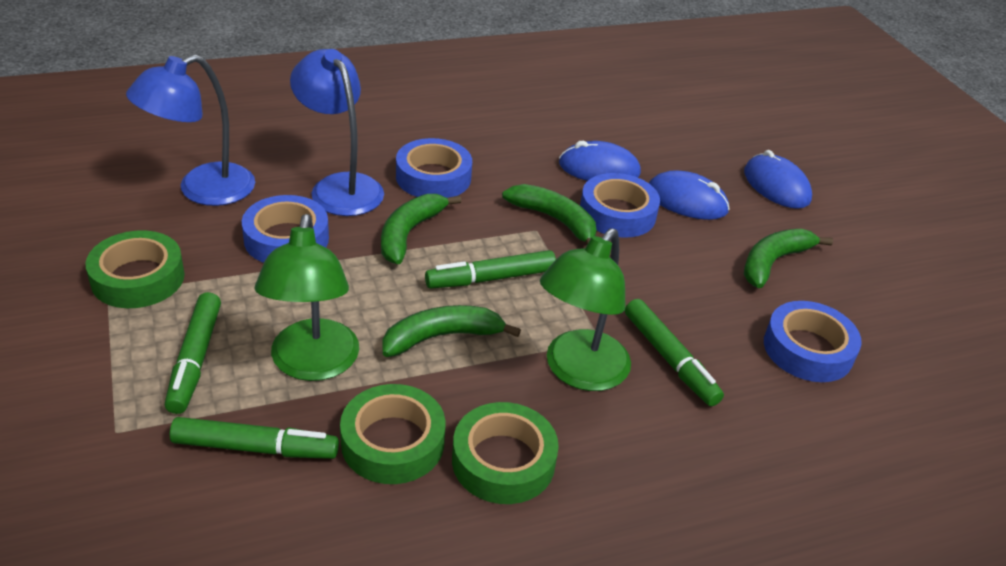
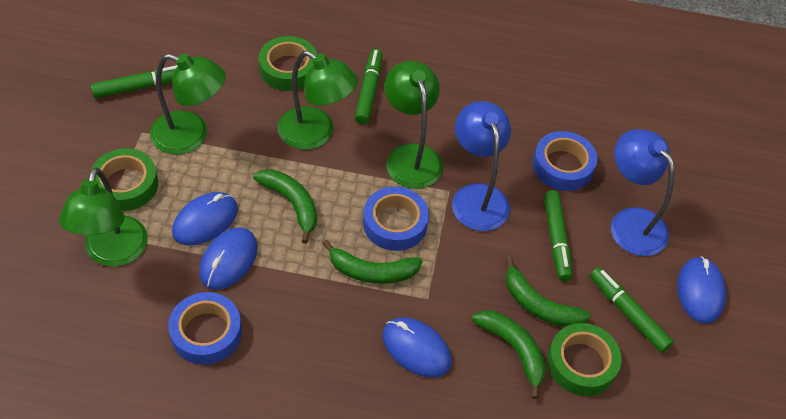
blue mouse: 3 -> 4
blue tape: 4 -> 3
green lamp: 2 -> 4

